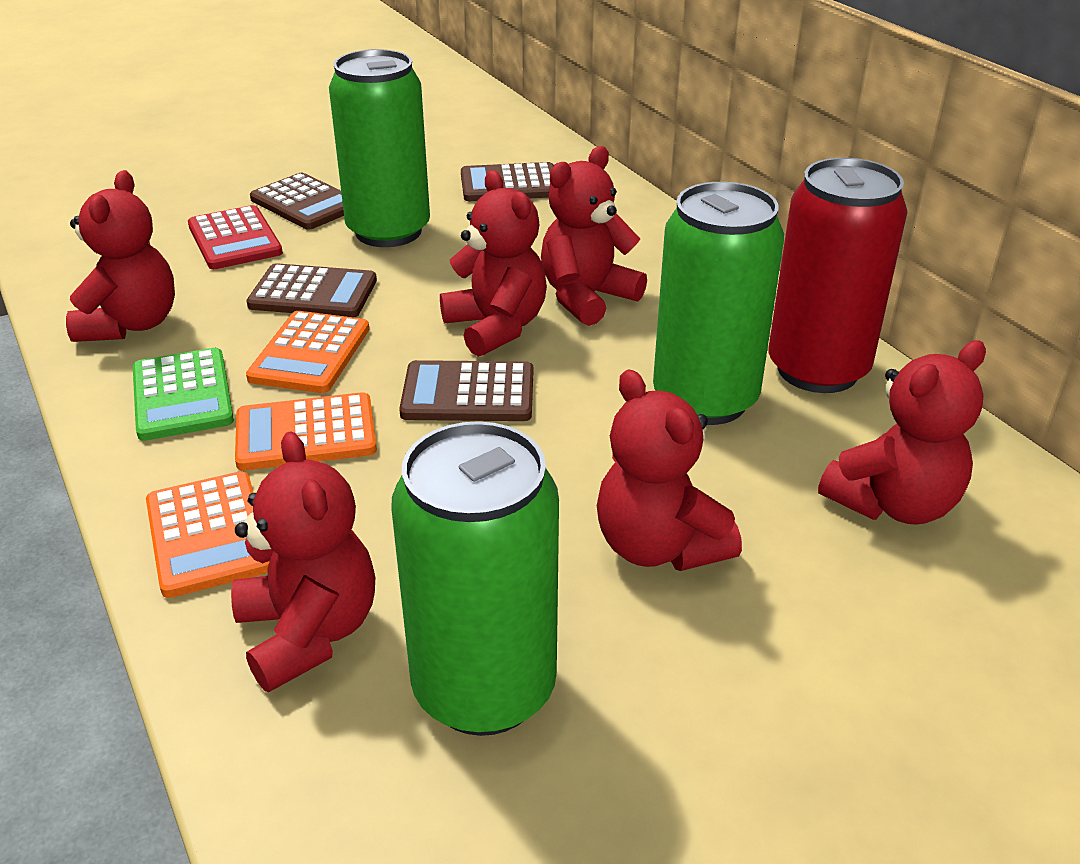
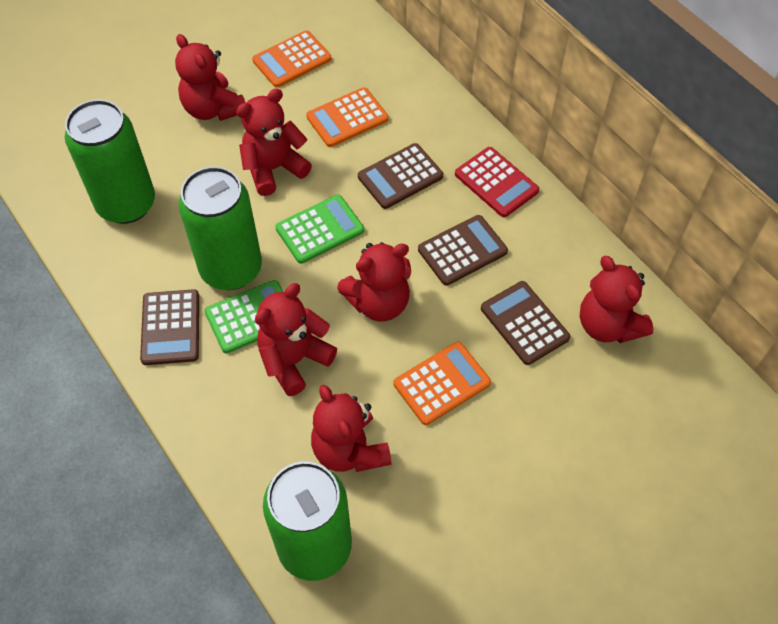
green calculator: 1 -> 2
red can: 1 -> 0

